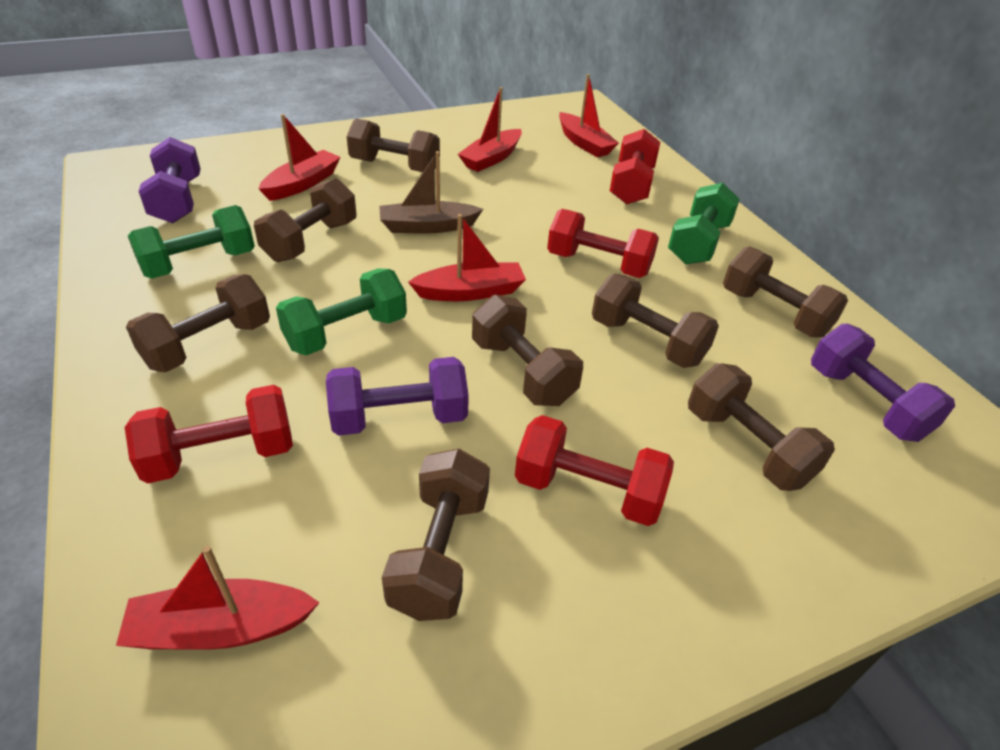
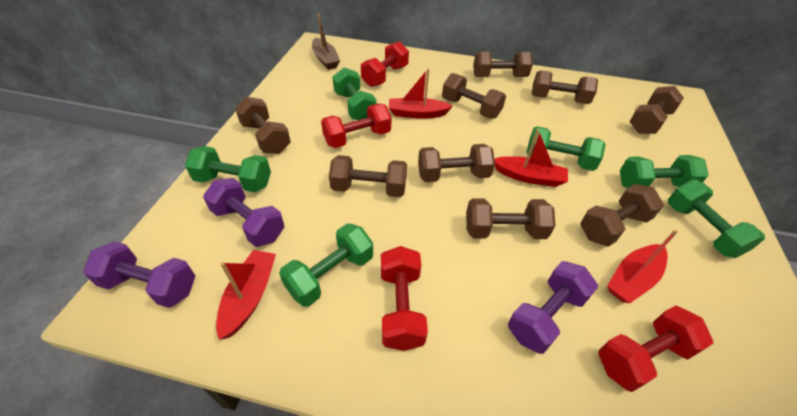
brown dumbbell: 8 -> 9
green dumbbell: 3 -> 6
red boat: 5 -> 4

